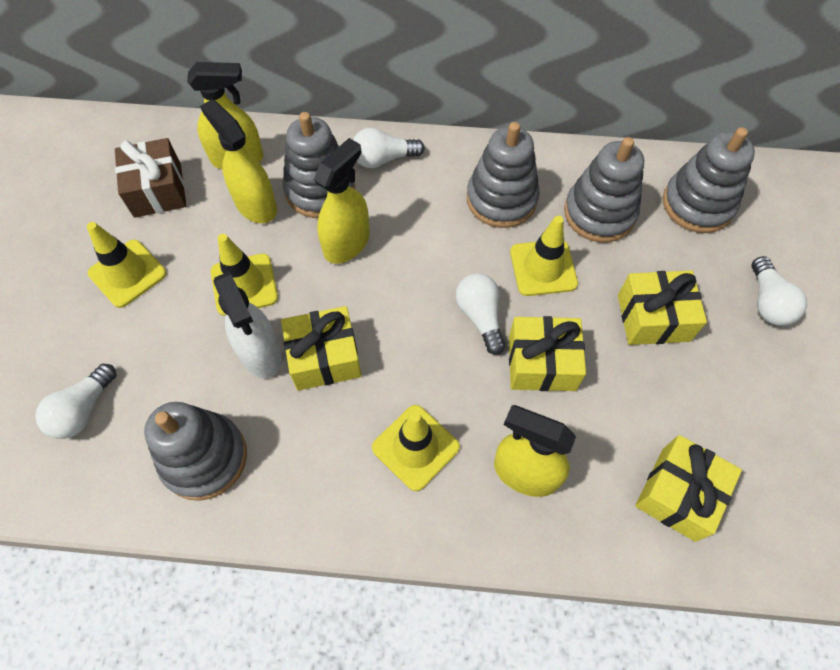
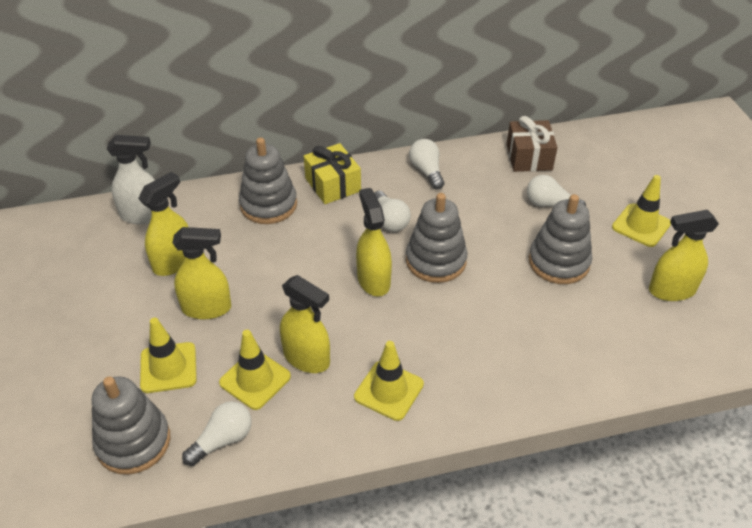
grey stacking toy: 5 -> 4
yellow gift: 4 -> 1
yellow spray bottle: 4 -> 5

